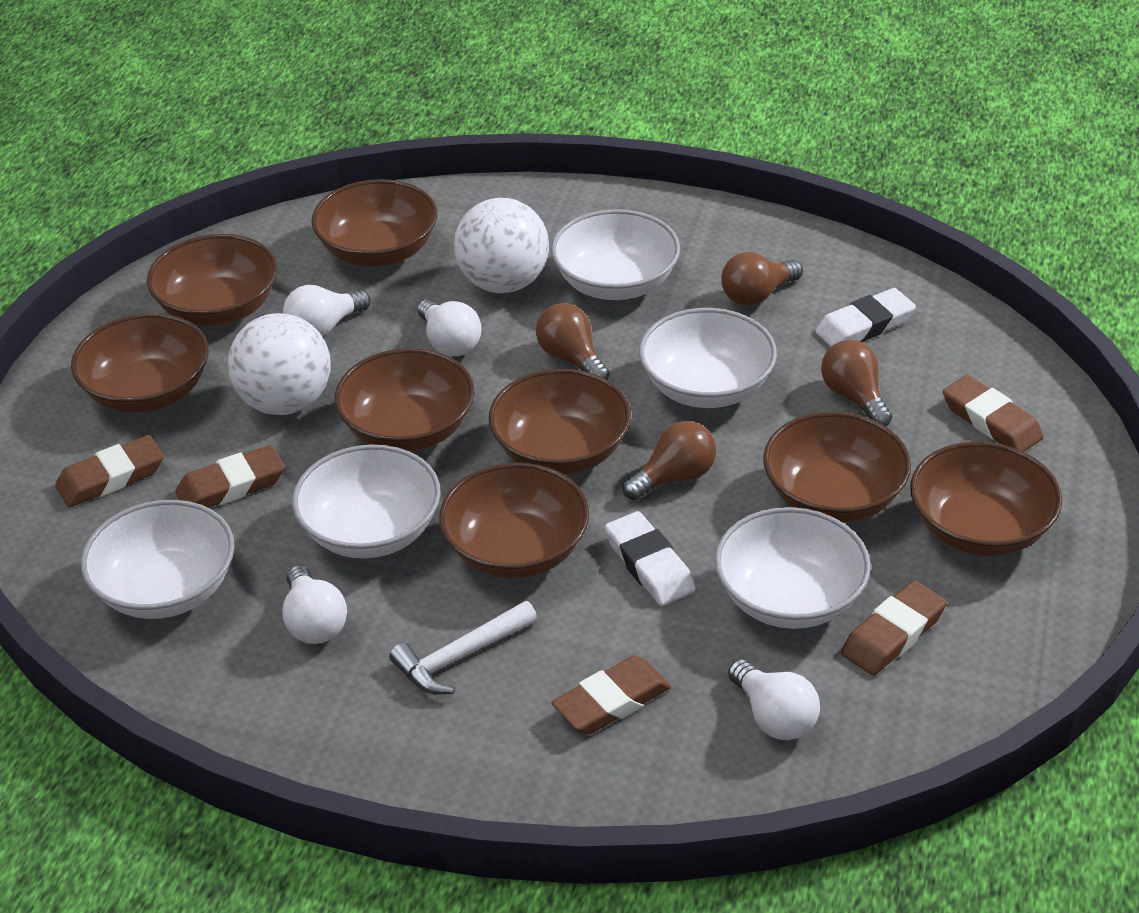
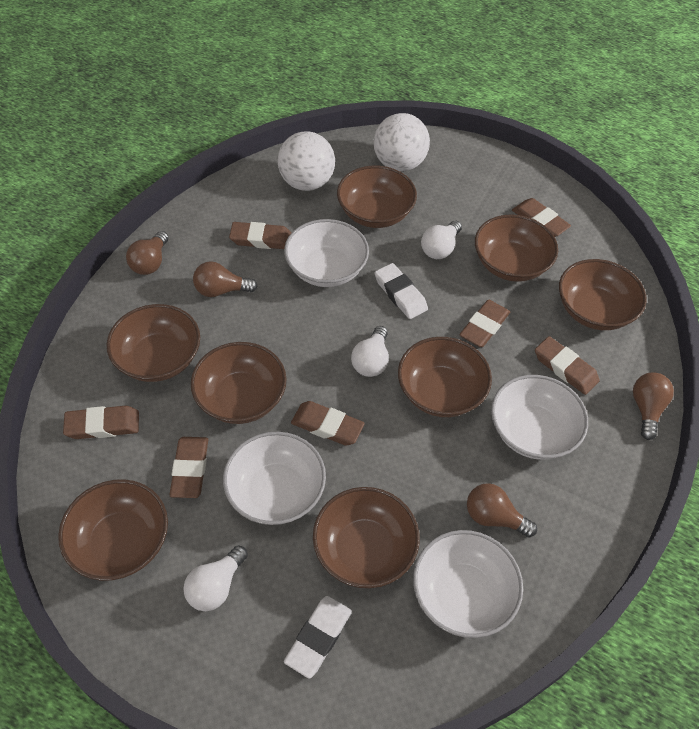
brown eraser: 5 -> 7
white bowl: 5 -> 4
white hammer: 1 -> 0
white light bulb: 4 -> 3

